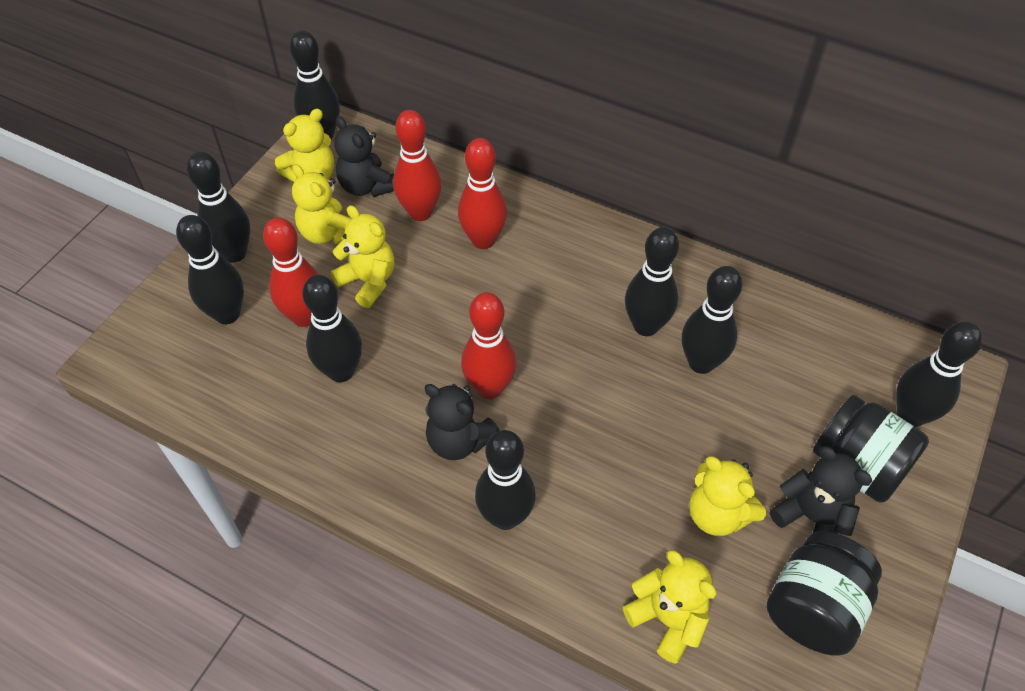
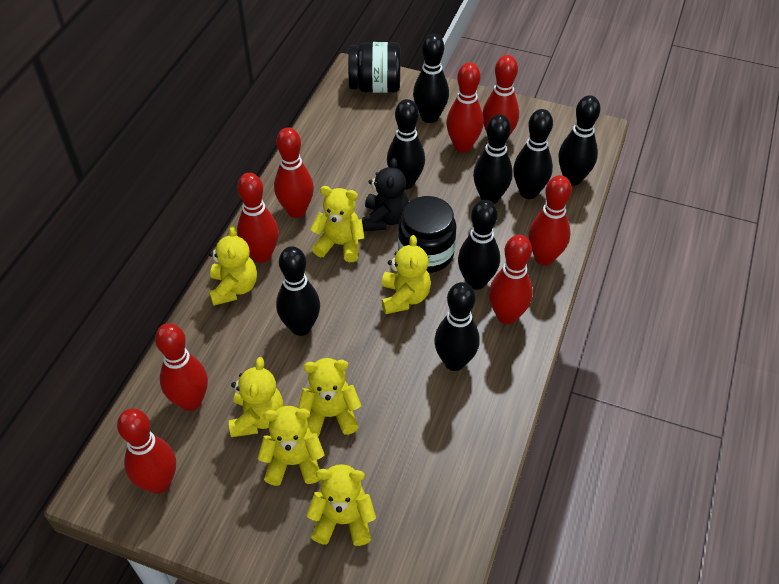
black teddy bear: 3 -> 1
red bowling pin: 4 -> 8
yellow teddy bear: 5 -> 7

